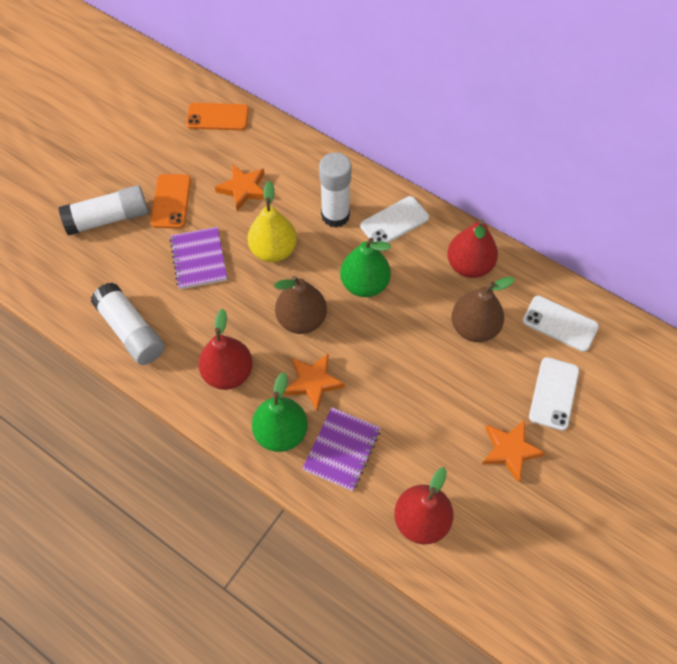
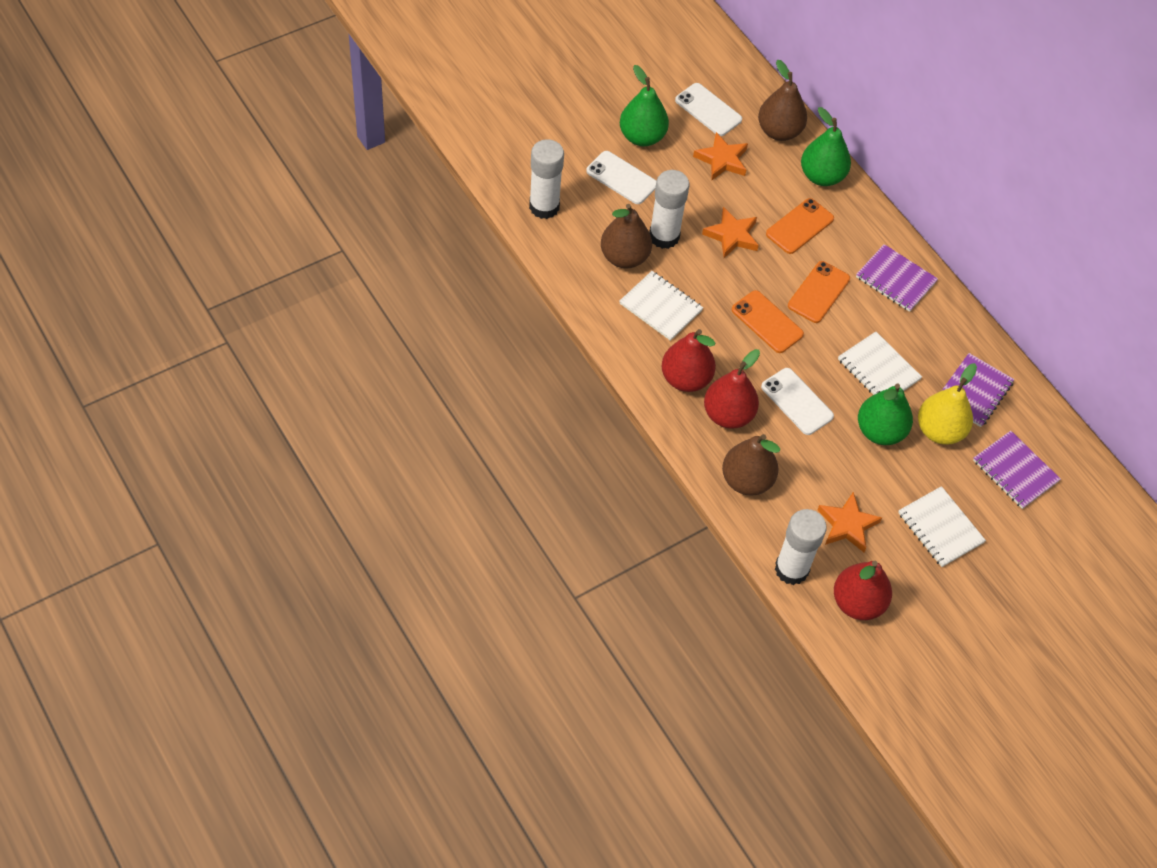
brown pear: 2 -> 3
green pear: 2 -> 3
orange phone: 2 -> 3
purple notebook: 2 -> 3
white notebook: 0 -> 3

